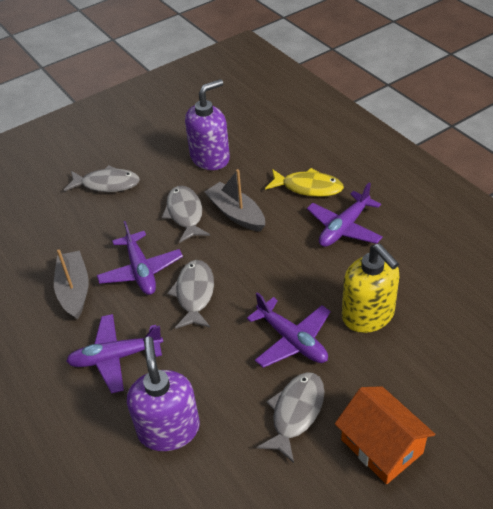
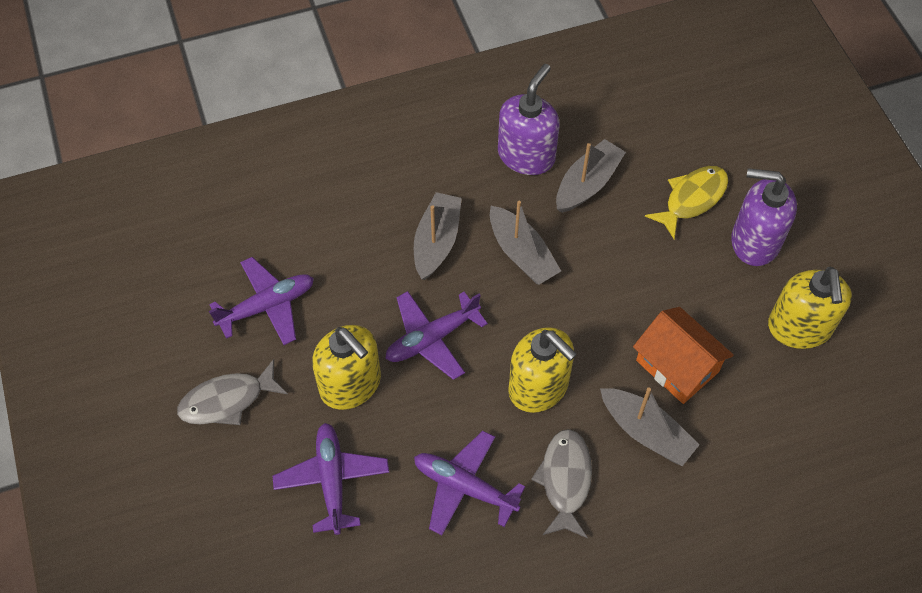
grey boat: 2 -> 4
grey fish: 4 -> 2
yellow soap dispenser: 1 -> 3

